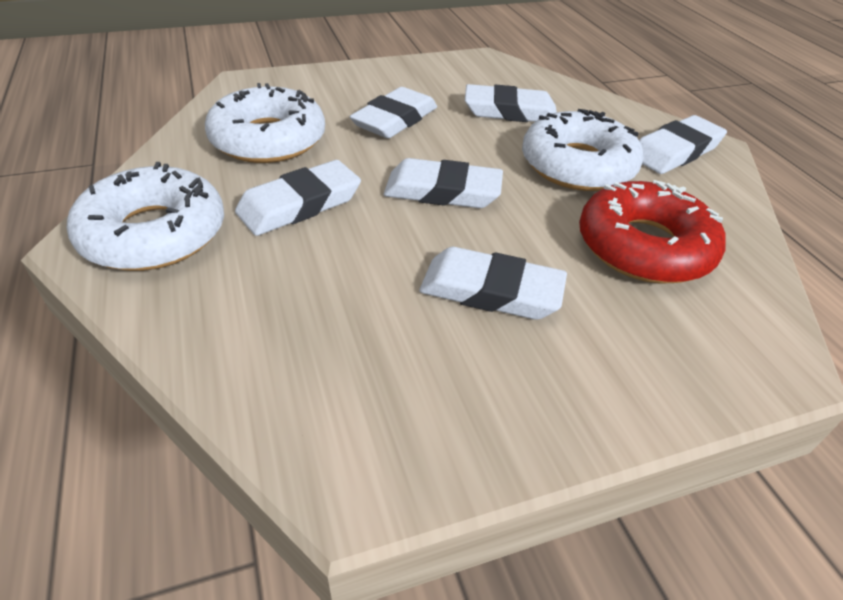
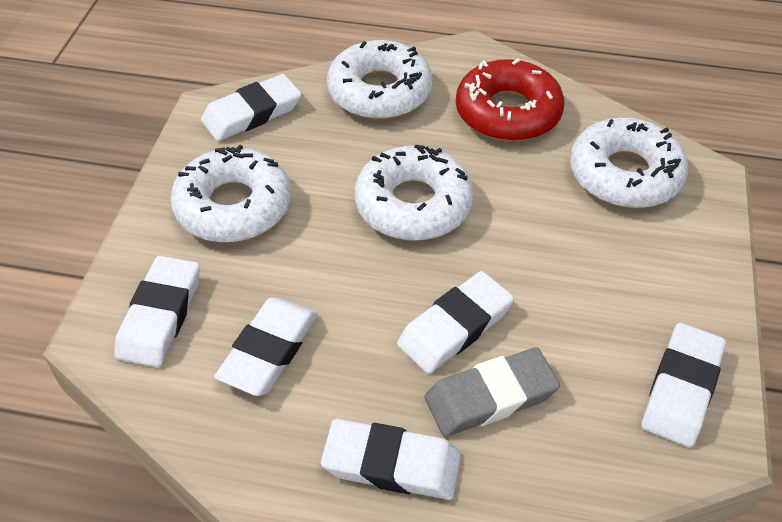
grey eraser: 0 -> 1
white donut: 3 -> 4

